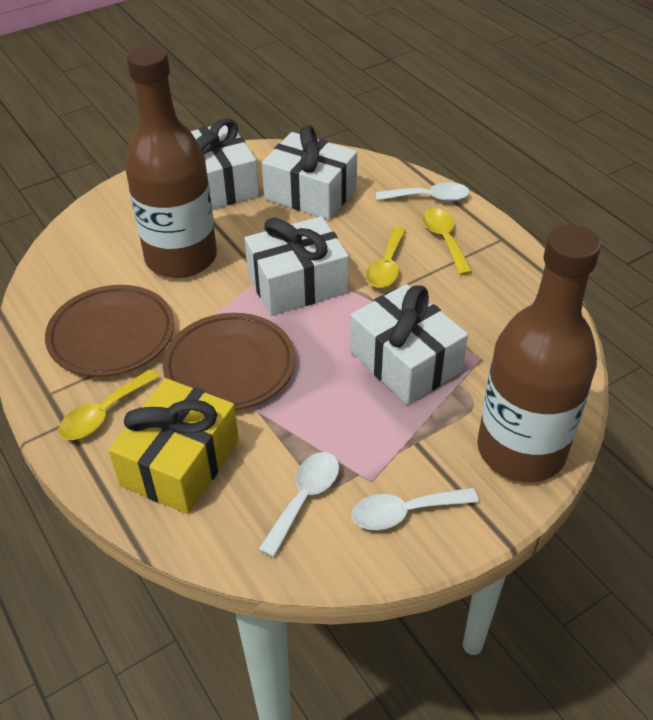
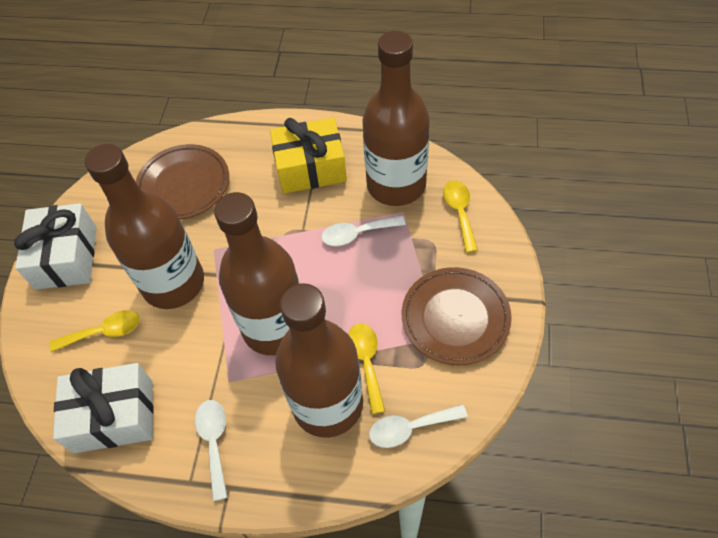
brown bottle: 2 -> 4
white gift: 4 -> 2

